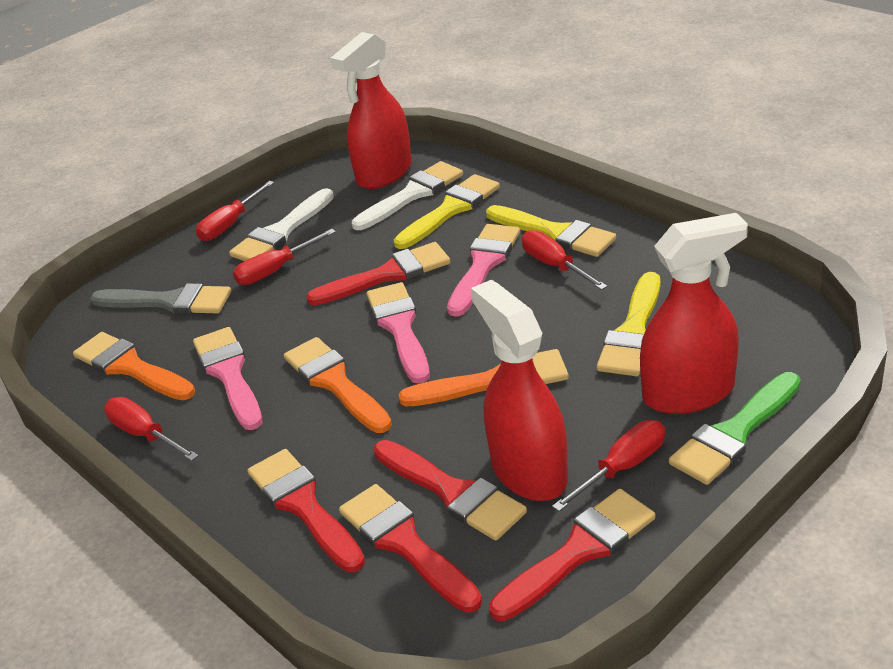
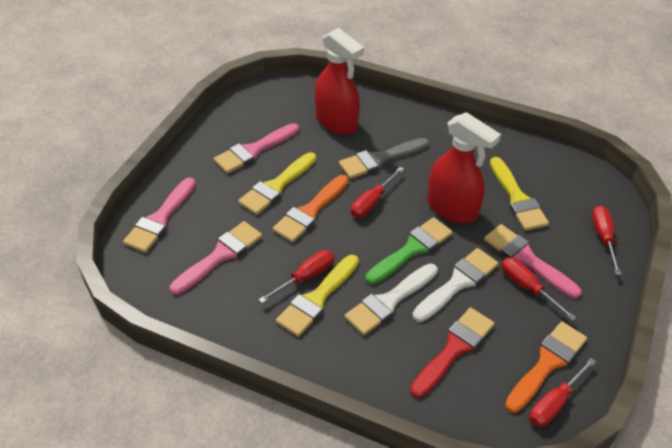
orange brush: 3 -> 2
pink brush: 3 -> 4
red brush: 5 -> 1
red spray bottle: 3 -> 2

